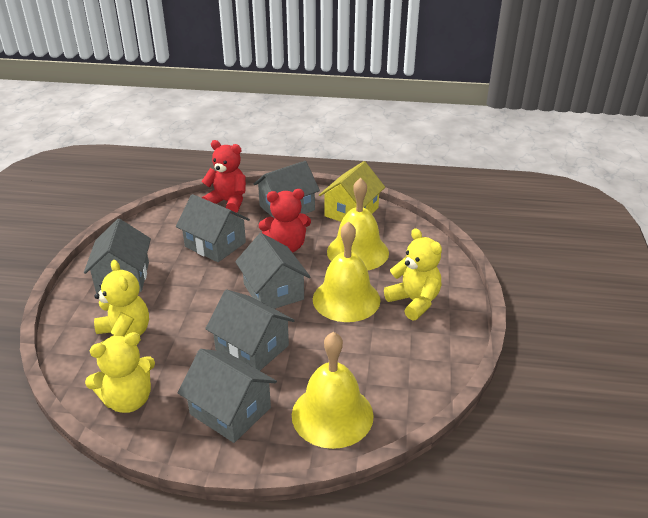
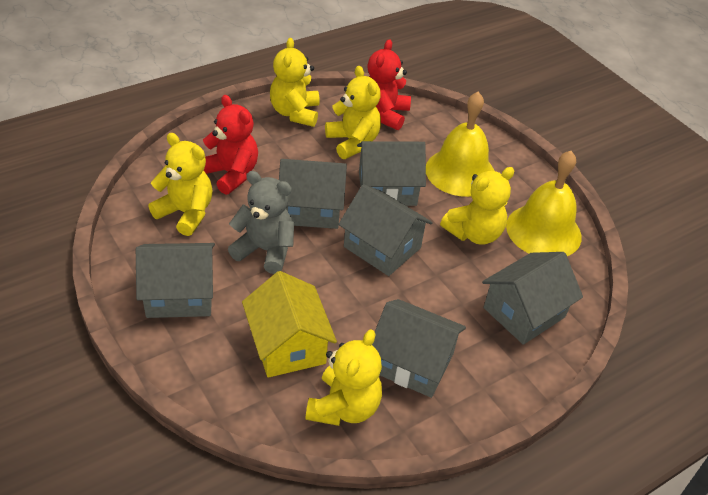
grey teddy bear: 0 -> 1
yellow bell: 3 -> 2
yellow teddy bear: 3 -> 5

